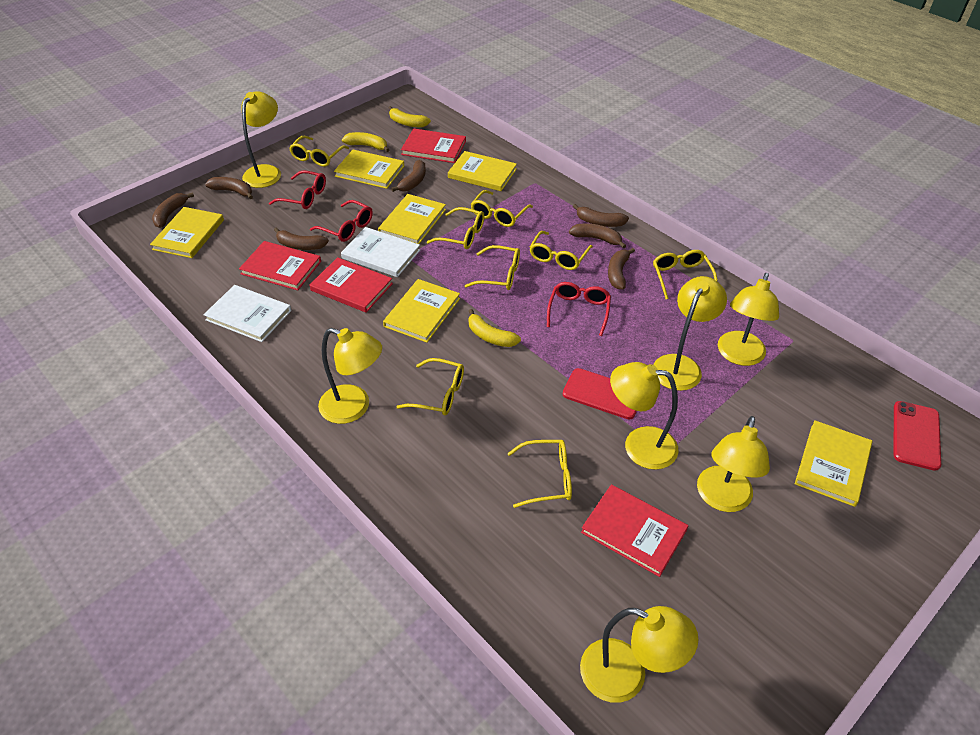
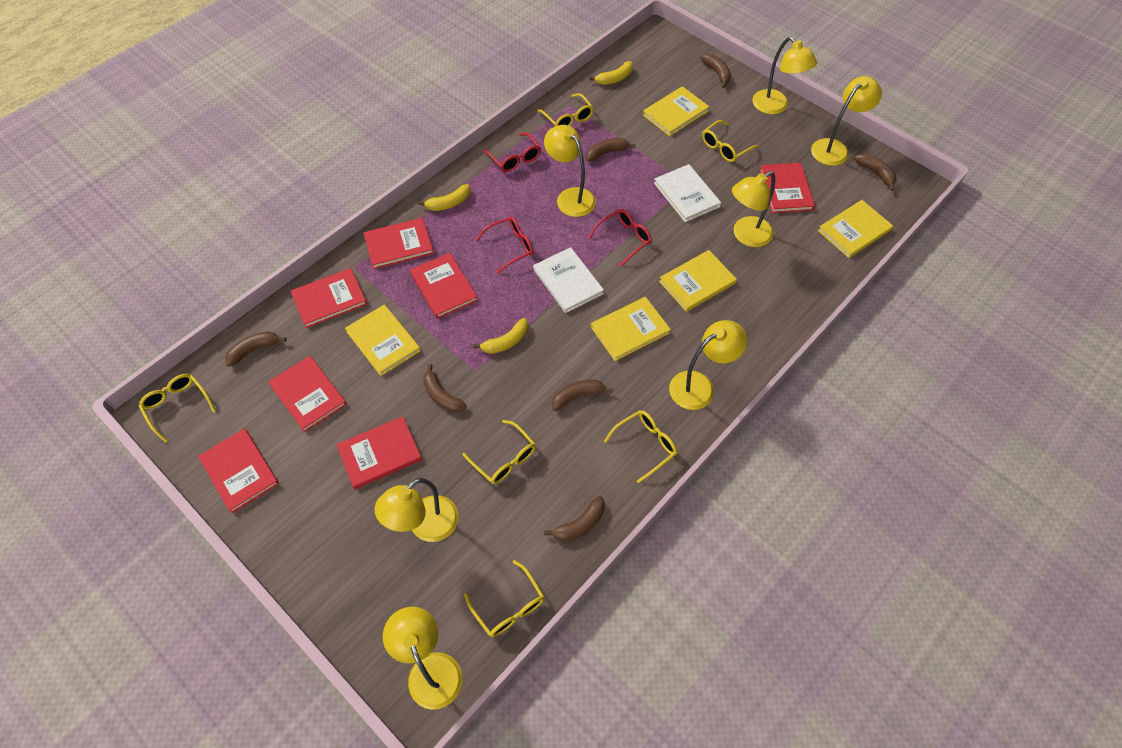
red book: 4 -> 7
red phone: 2 -> 0
yellow book: 6 -> 5
yellow glasses: 8 -> 6

